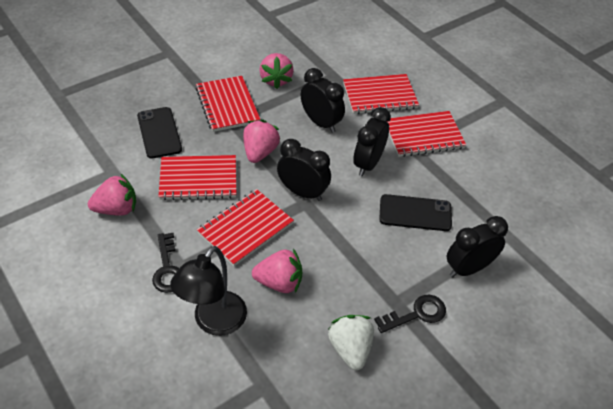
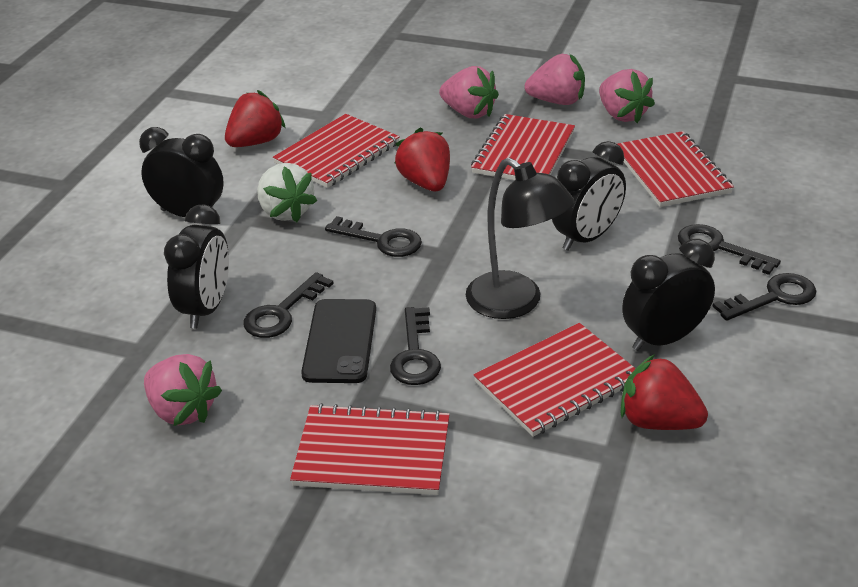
black key: 2 -> 5
black phone: 2 -> 1
red strawberry: 0 -> 3

